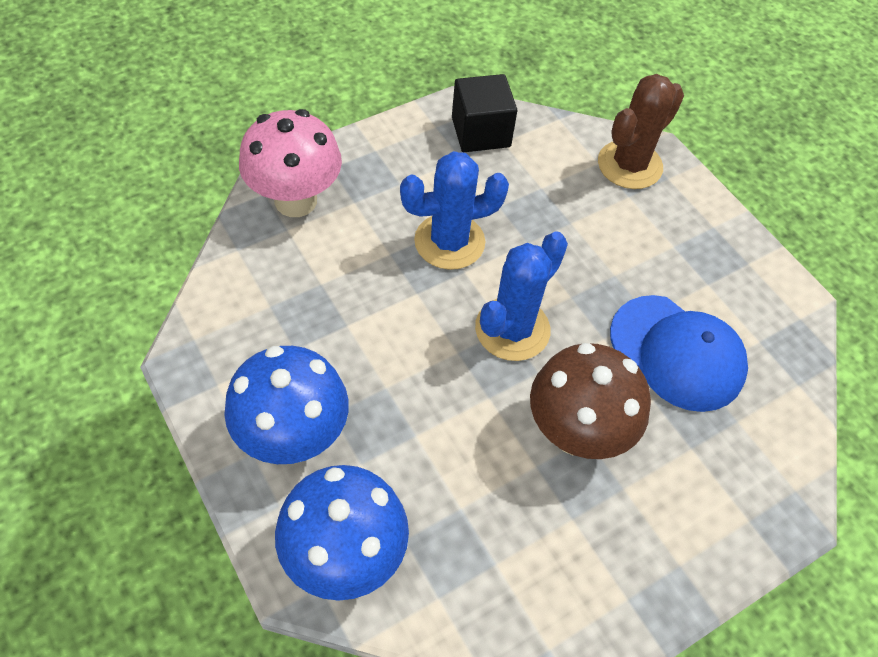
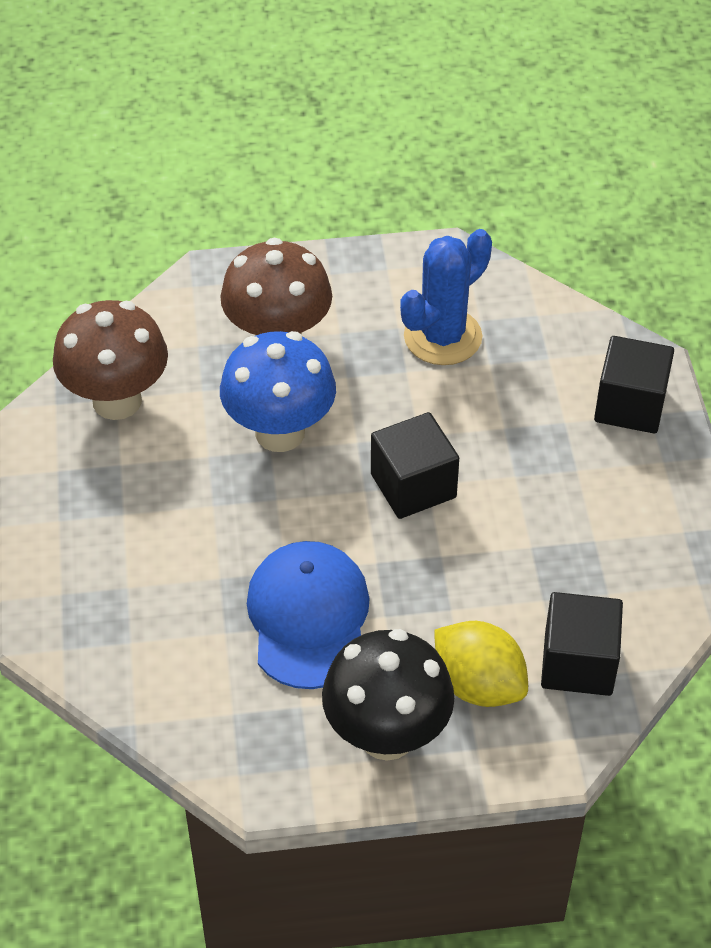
black cube: 1 -> 3
black mushroom: 0 -> 1
blue cactus: 2 -> 1
blue mushroom: 2 -> 1
brown cactus: 1 -> 0
brown mushroom: 1 -> 2
pink mushroom: 1 -> 0
yellow lemon: 0 -> 1

